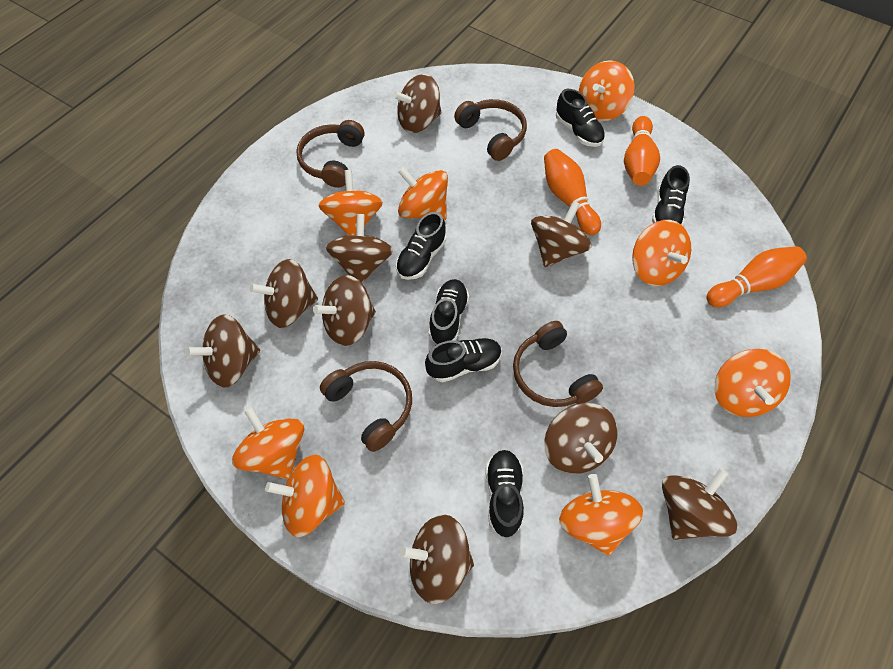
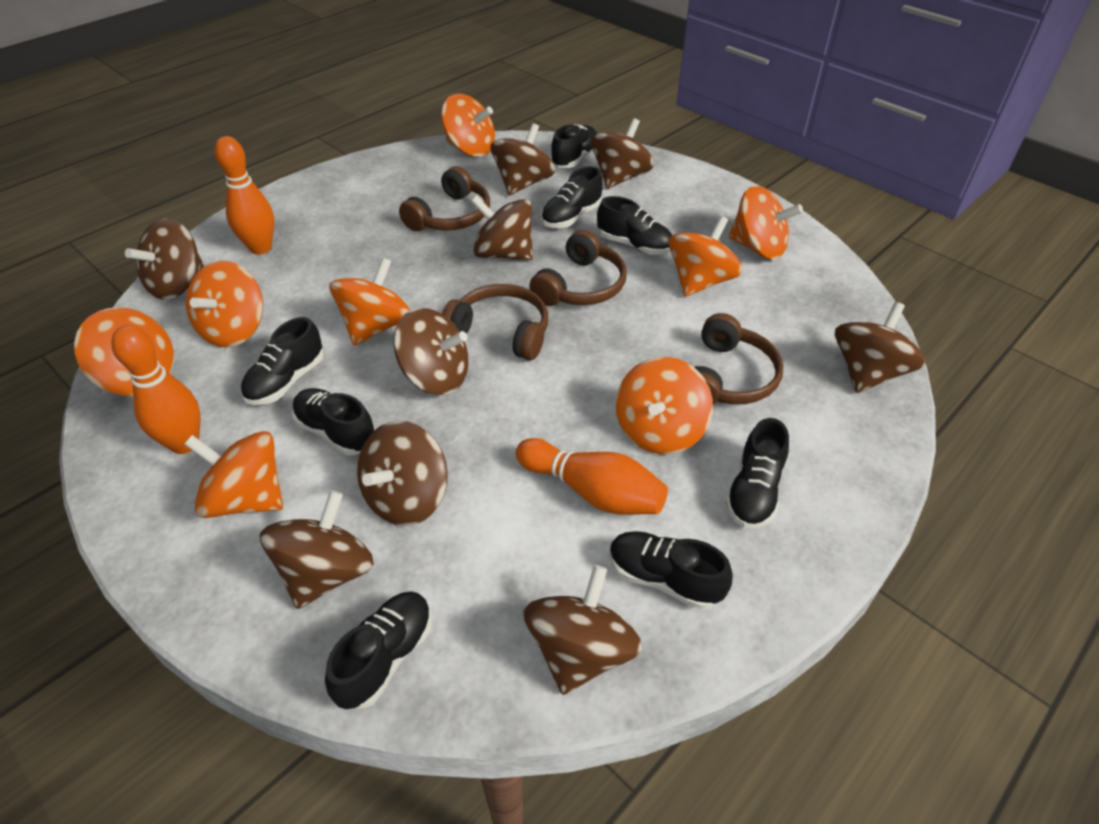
black shoe: 6 -> 8

